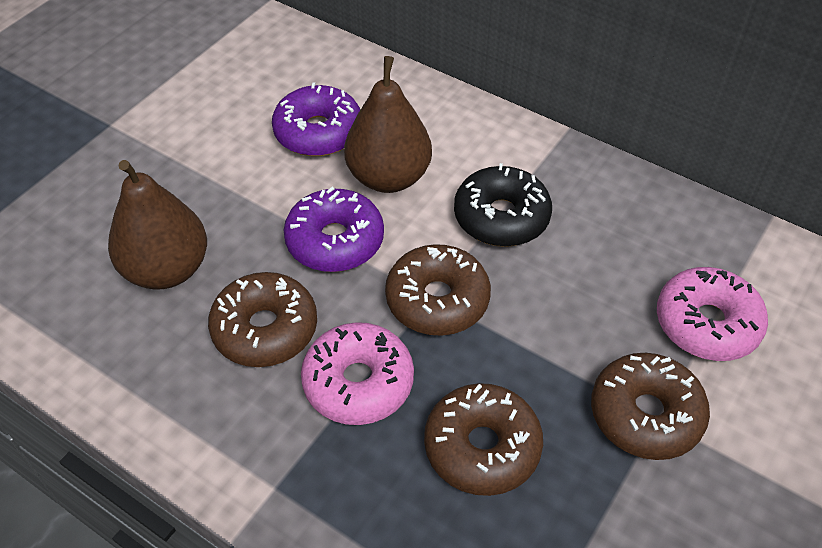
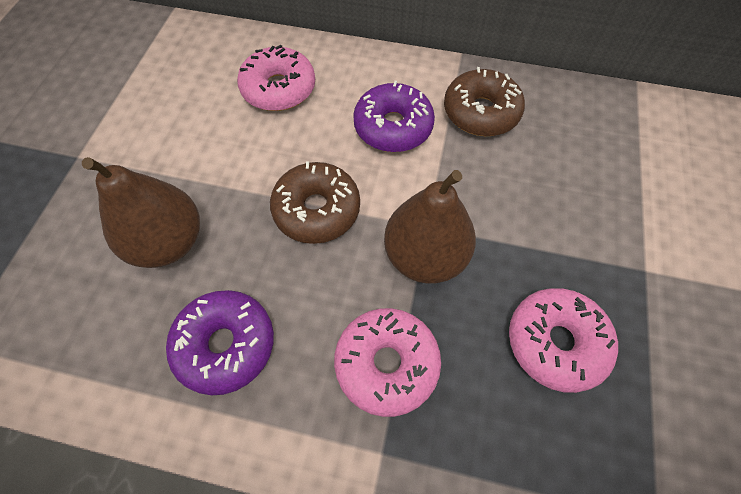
black donut: 1 -> 0
brown donut: 4 -> 2
pink donut: 2 -> 3

